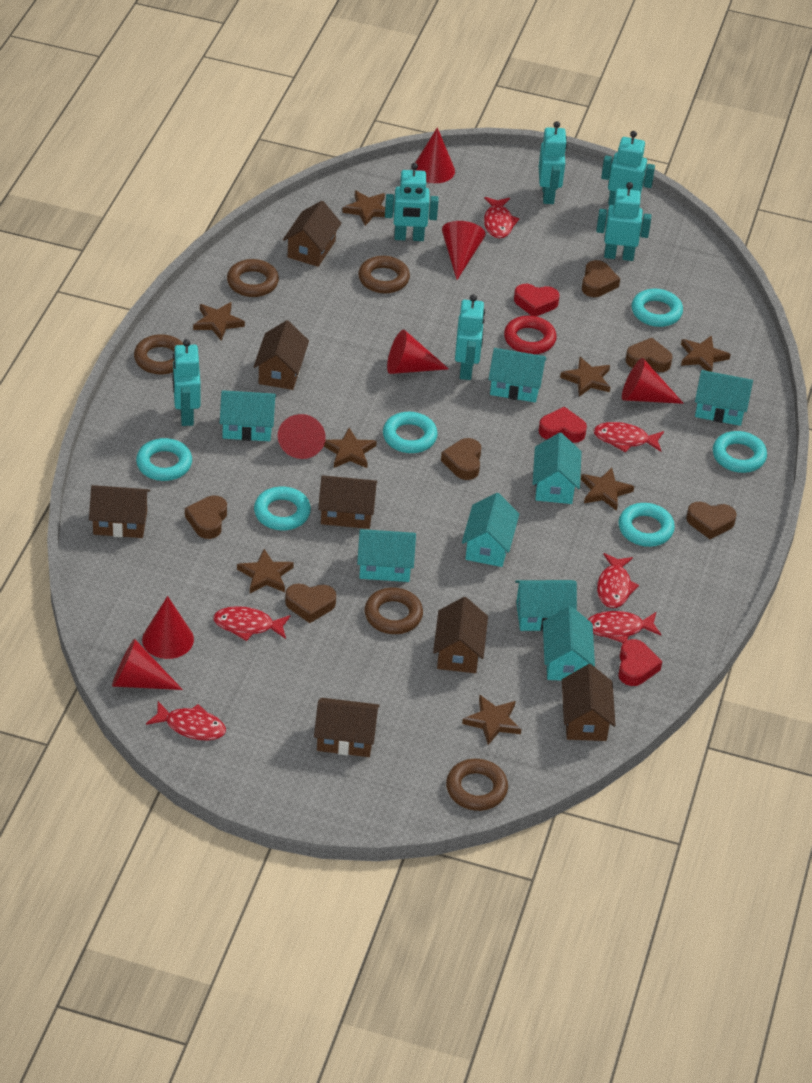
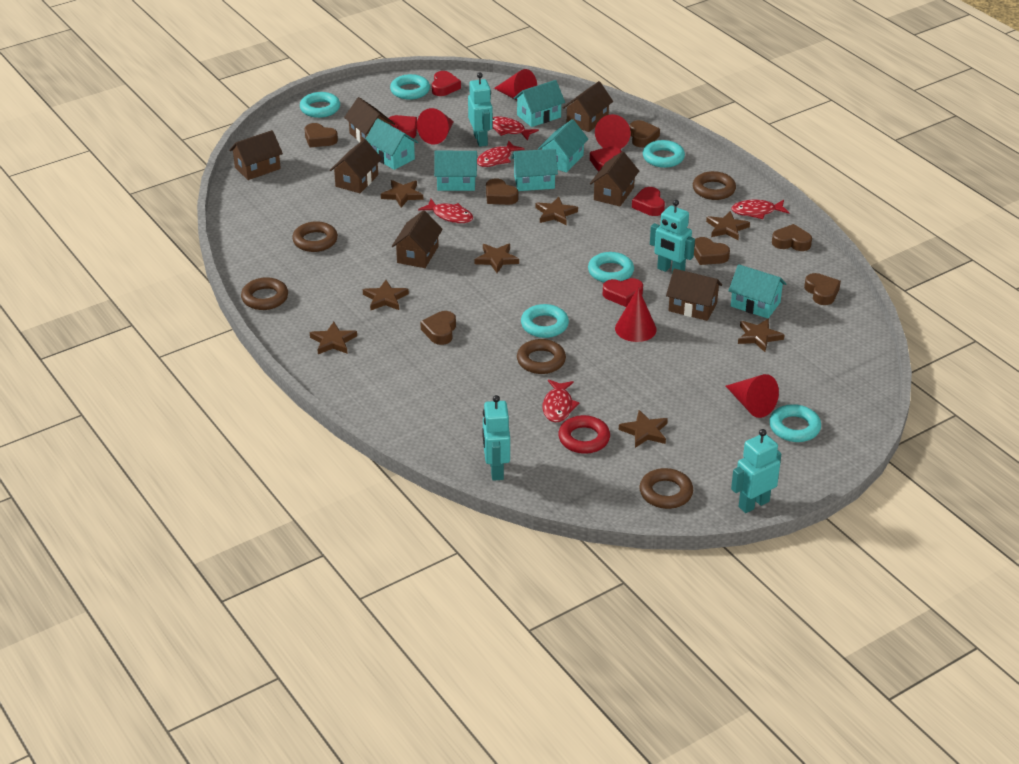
brown heart: 6 -> 7
red cone: 7 -> 5
red fish: 6 -> 5
red heart: 3 -> 5
turquoise house: 8 -> 6
turquoise robot: 6 -> 4

